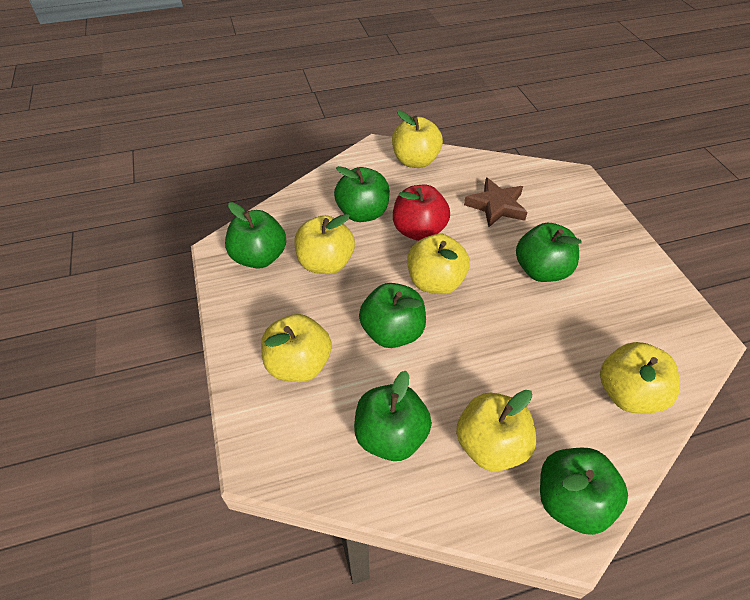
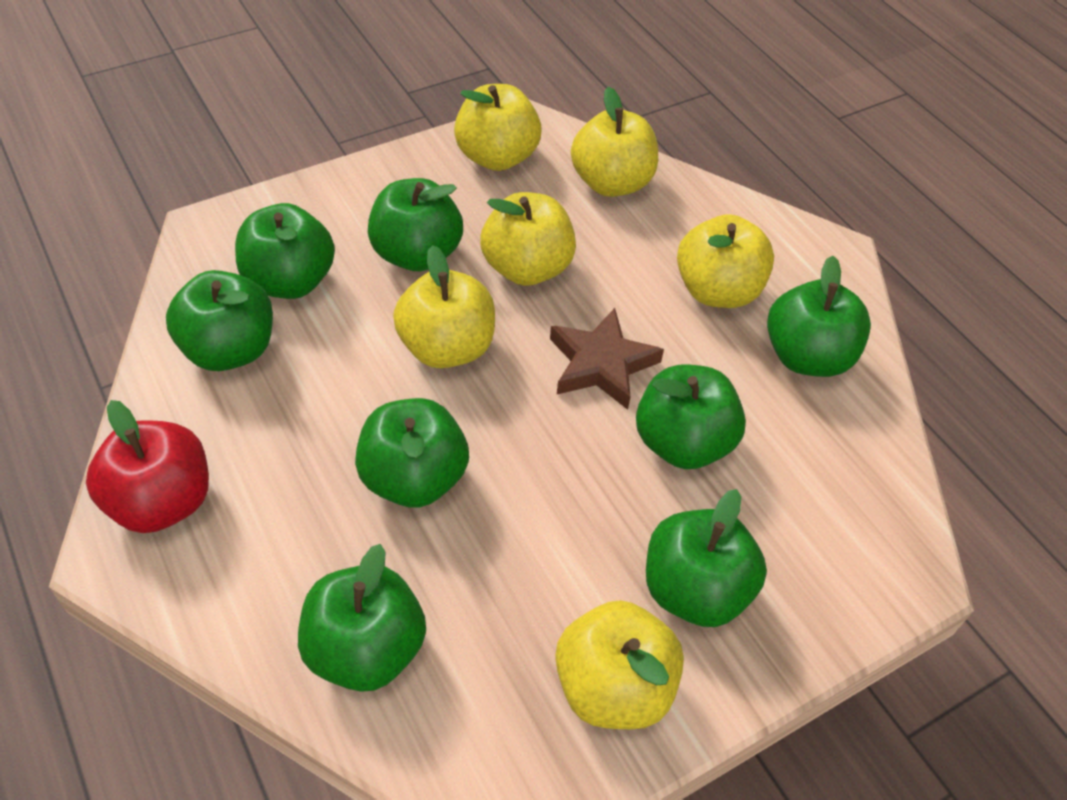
green apple: 6 -> 8

